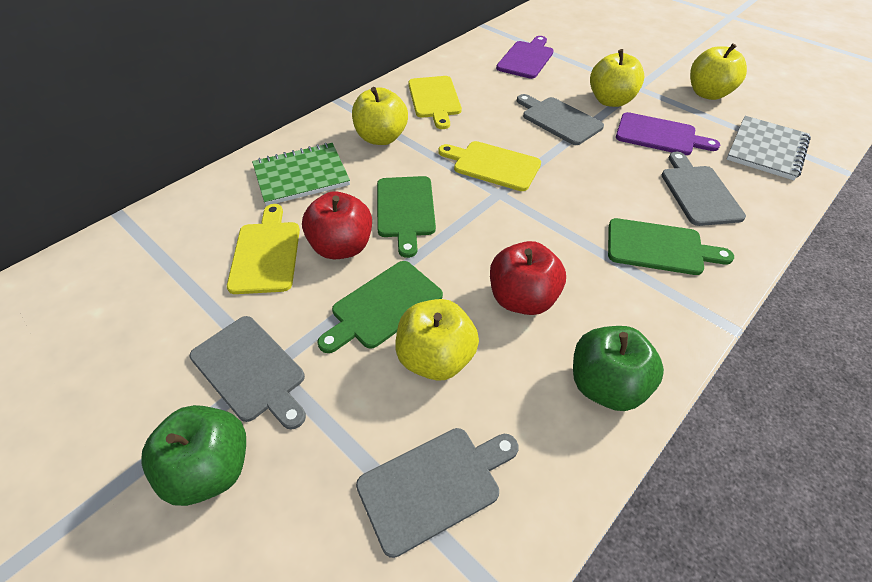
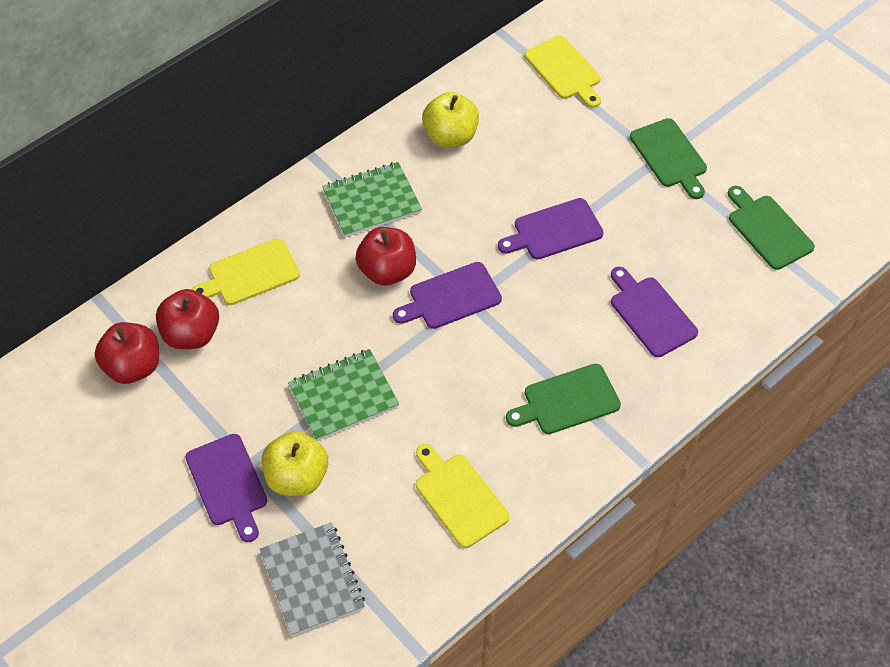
green apple: 2 -> 0
green notebook: 1 -> 2
grey cutting board: 4 -> 0
purple cutting board: 2 -> 4
red apple: 2 -> 3
yellow apple: 4 -> 2

